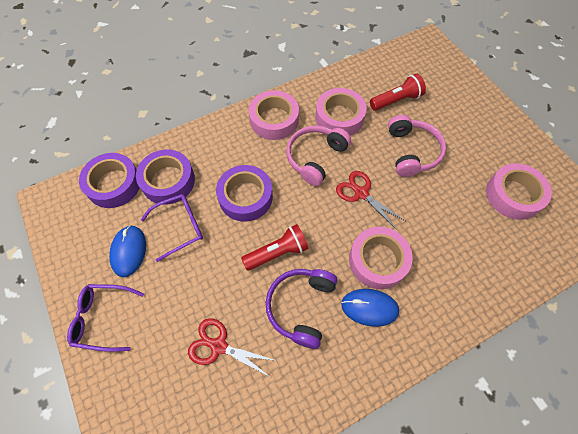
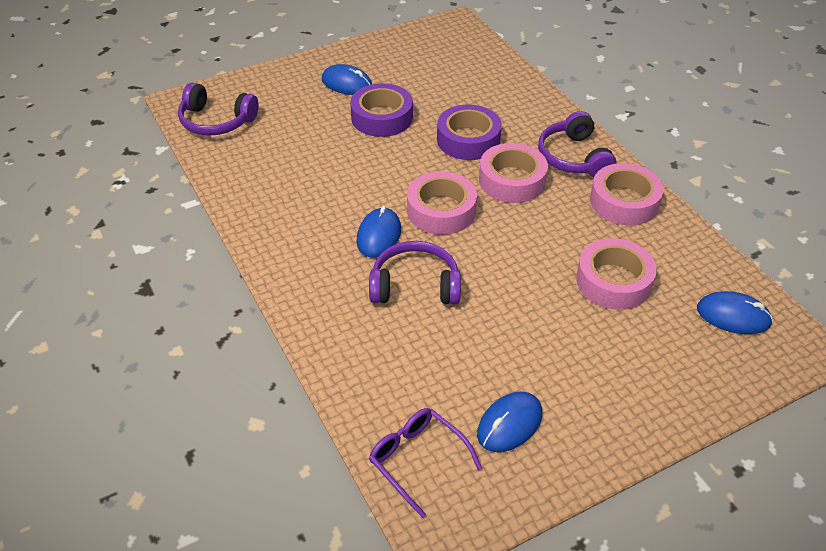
blue mouse: 2 -> 4
pink headphones: 2 -> 0
purple glasses: 2 -> 1
purple headphones: 1 -> 3
purple tape: 3 -> 2
red flashlight: 2 -> 0
red scissors: 2 -> 0

